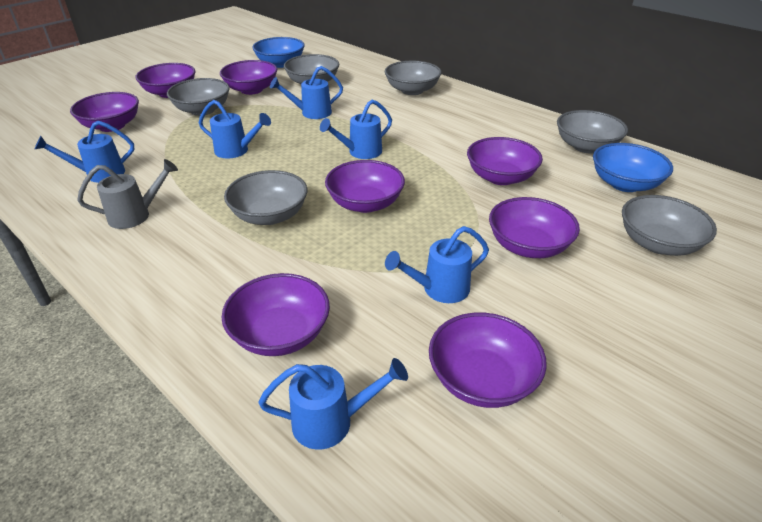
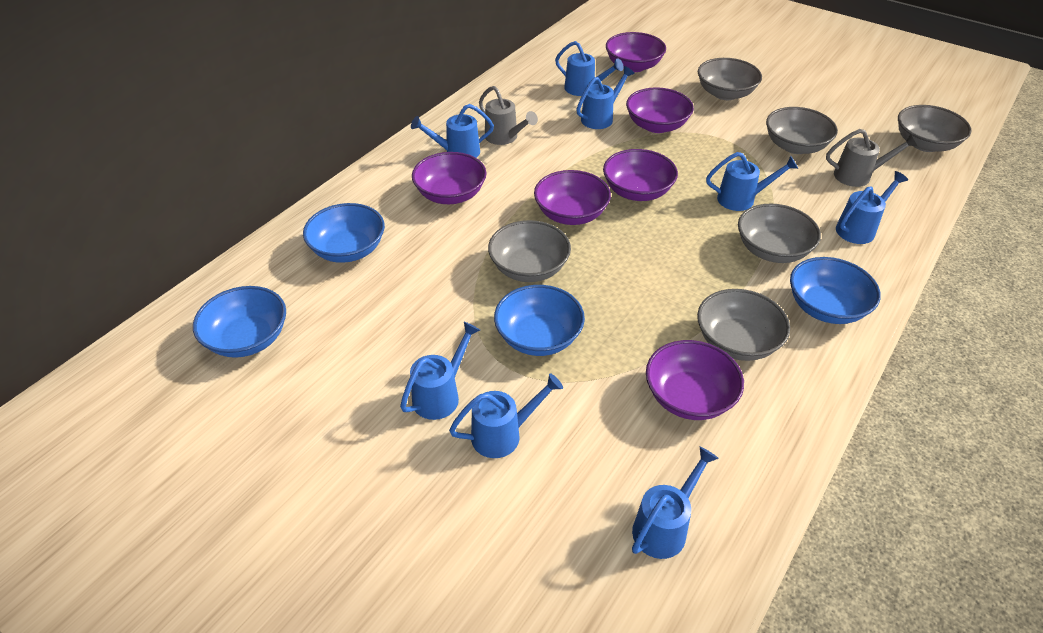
blue bowl: 2 -> 4
blue watering can: 6 -> 8
grey watering can: 1 -> 2
purple bowl: 8 -> 6

